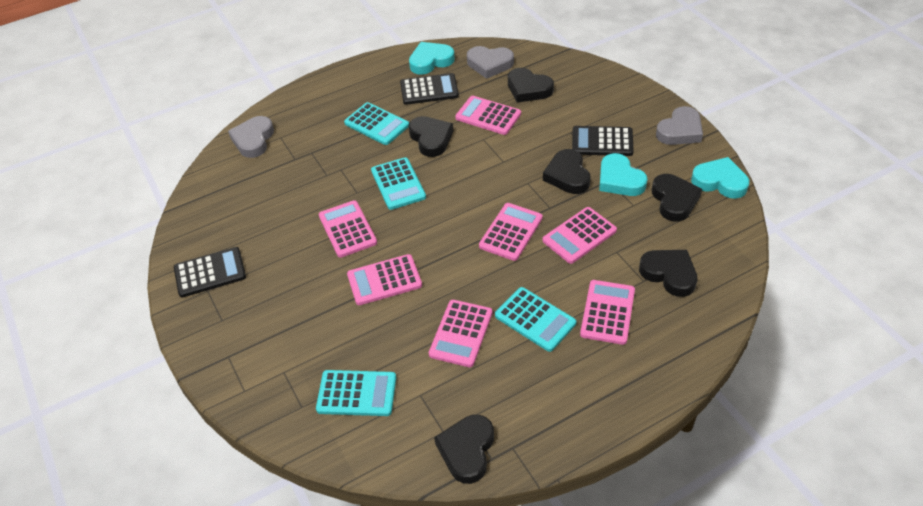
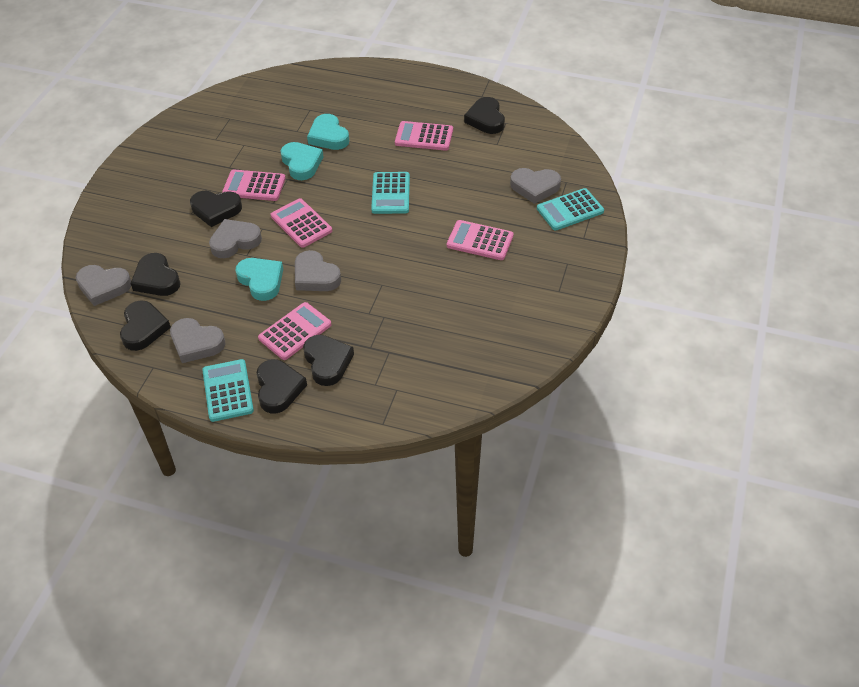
black calculator: 3 -> 0
grey heart: 3 -> 5
pink calculator: 7 -> 5
turquoise calculator: 4 -> 3

